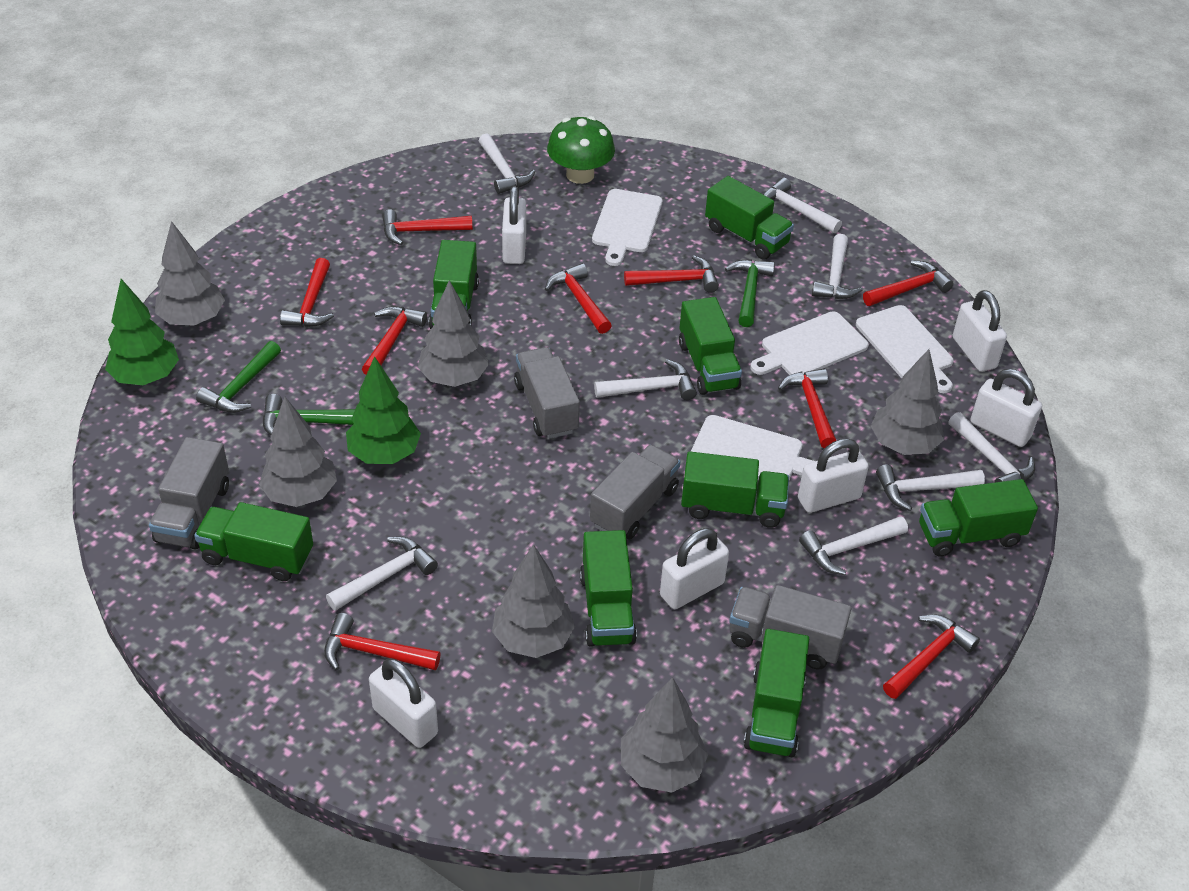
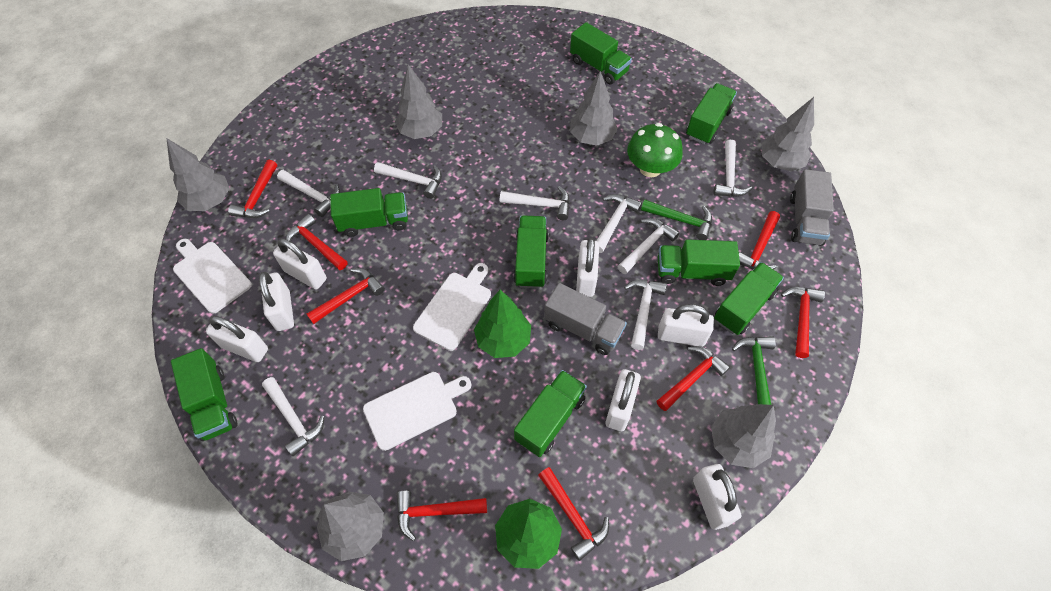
green hammer: 3 -> 2
grey truck: 4 -> 2
red hammer: 9 -> 8
white cutting board: 4 -> 3
white padlock: 6 -> 7

